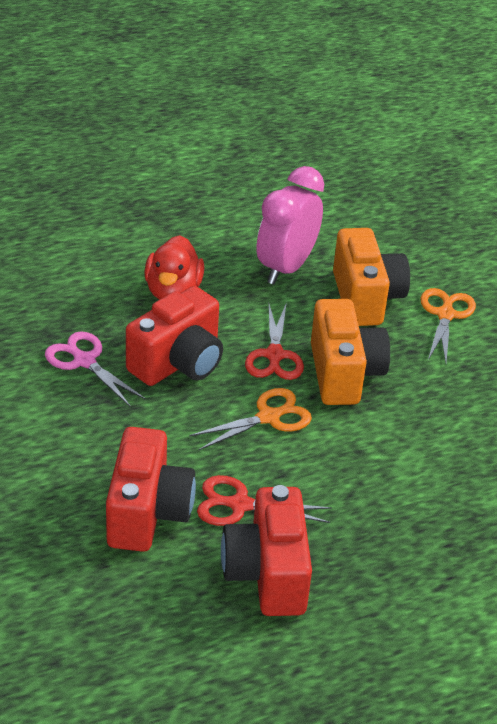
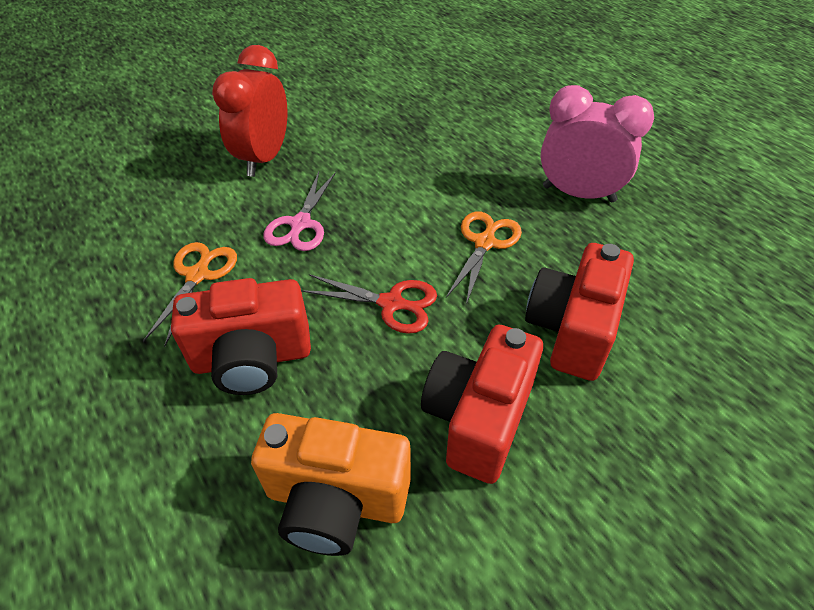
orange camera: 2 -> 1
red clock: 0 -> 1
red duck: 1 -> 0
red scissors: 2 -> 1

